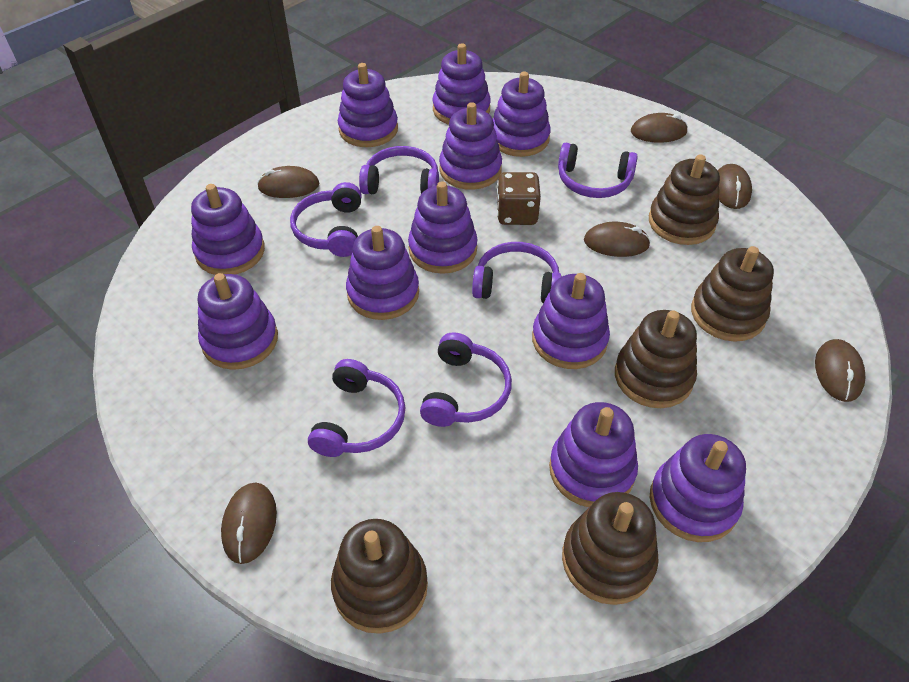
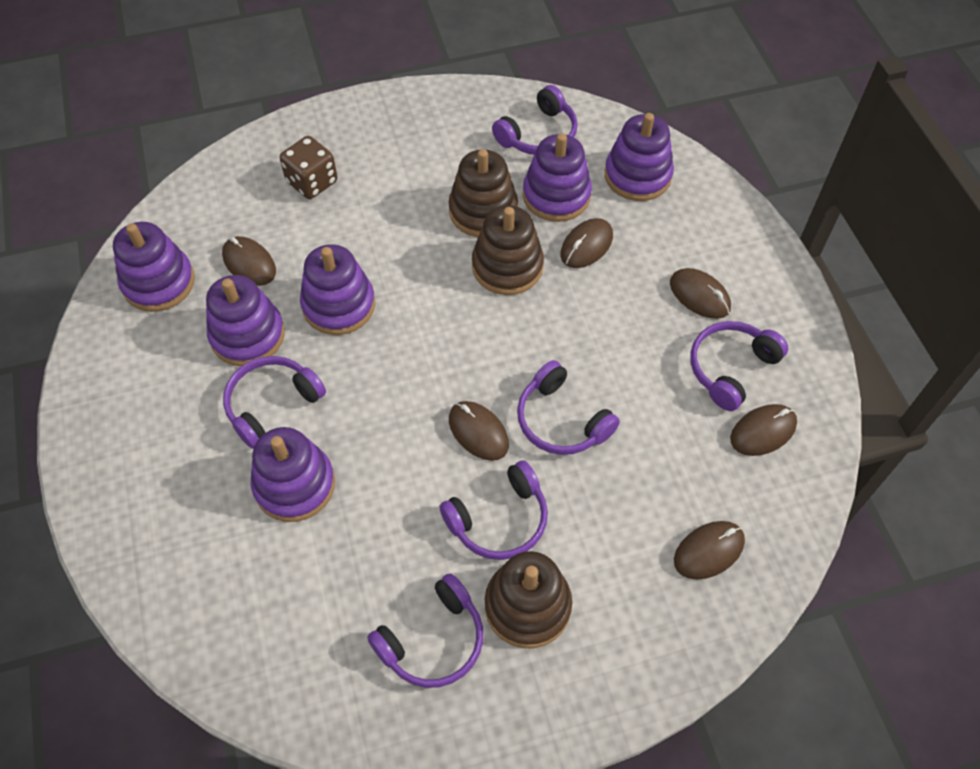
brown stacking toy: 5 -> 3
purple stacking toy: 11 -> 6

